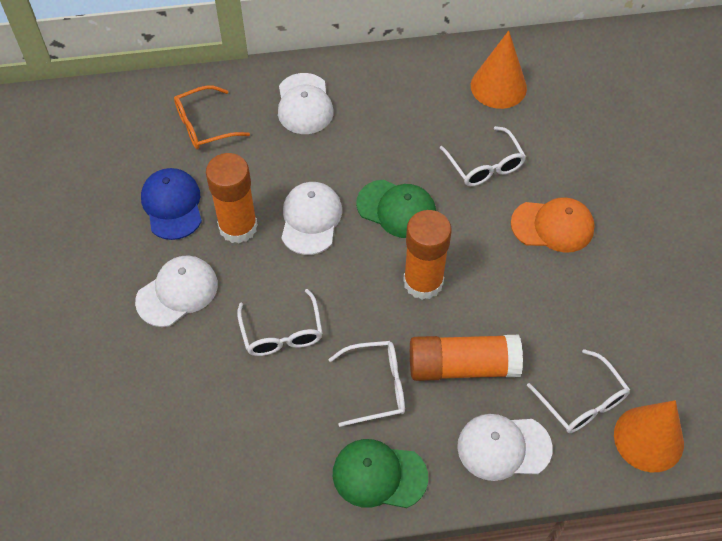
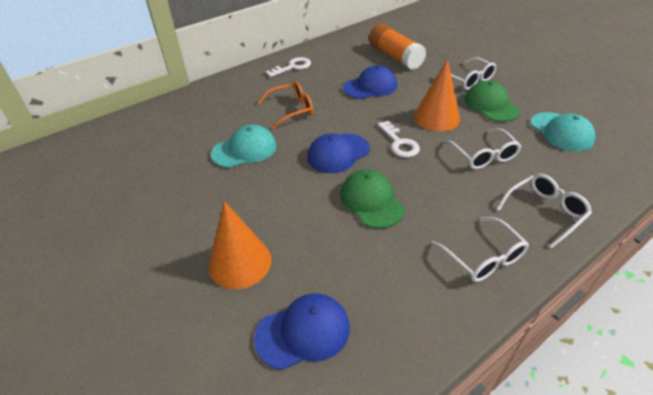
blue cap: 1 -> 3
orange cap: 1 -> 0
orange glue stick: 3 -> 1
turquoise cap: 0 -> 2
white cap: 4 -> 0
white key: 0 -> 2

